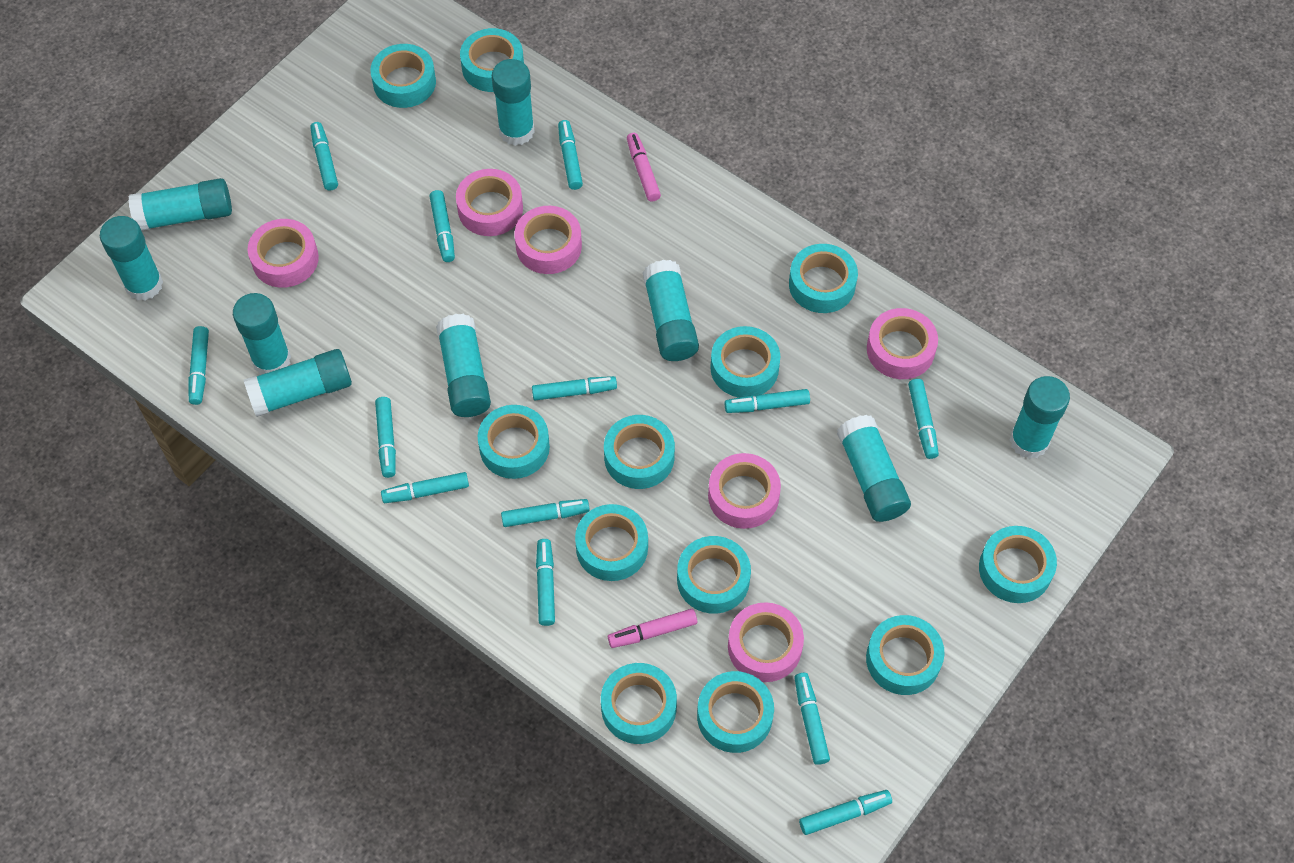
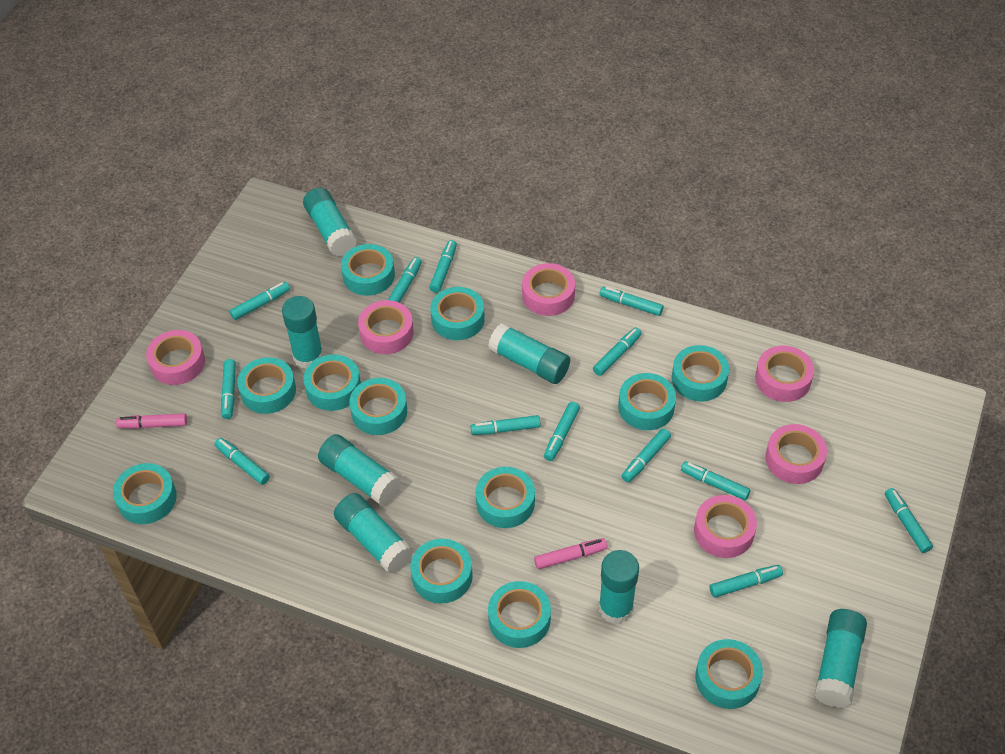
turquoise glue stick: 9 -> 7

